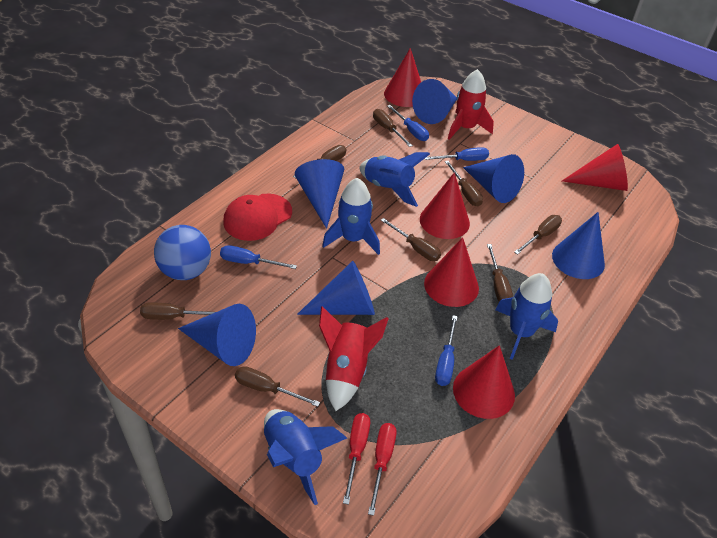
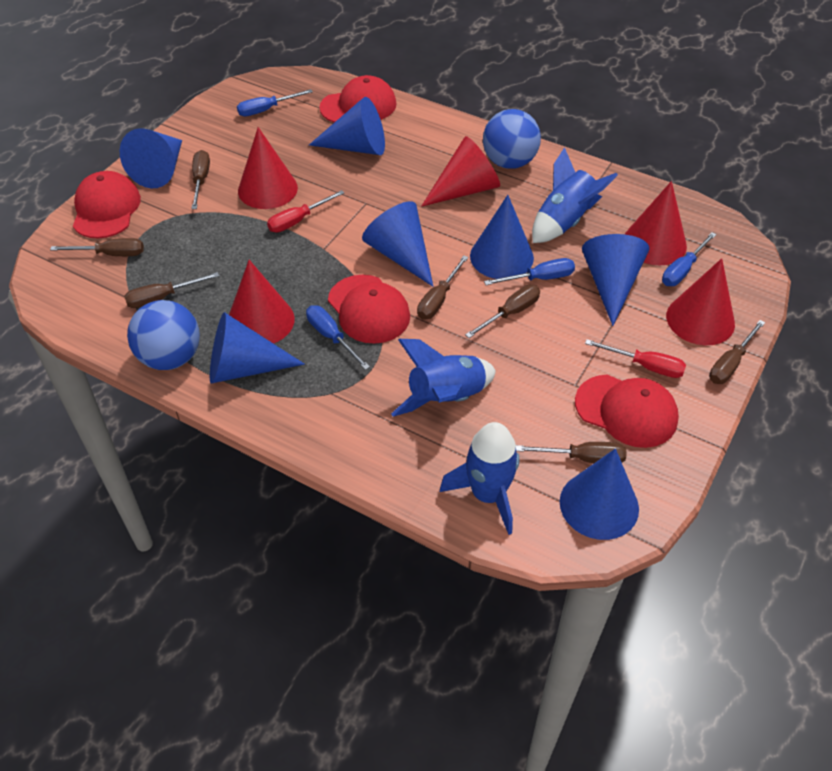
blue ball: 1 -> 2
blue cone: 6 -> 7
blue rocket: 4 -> 3
brown screwdriver: 8 -> 7
red cap: 1 -> 4
red rocket: 2 -> 0

